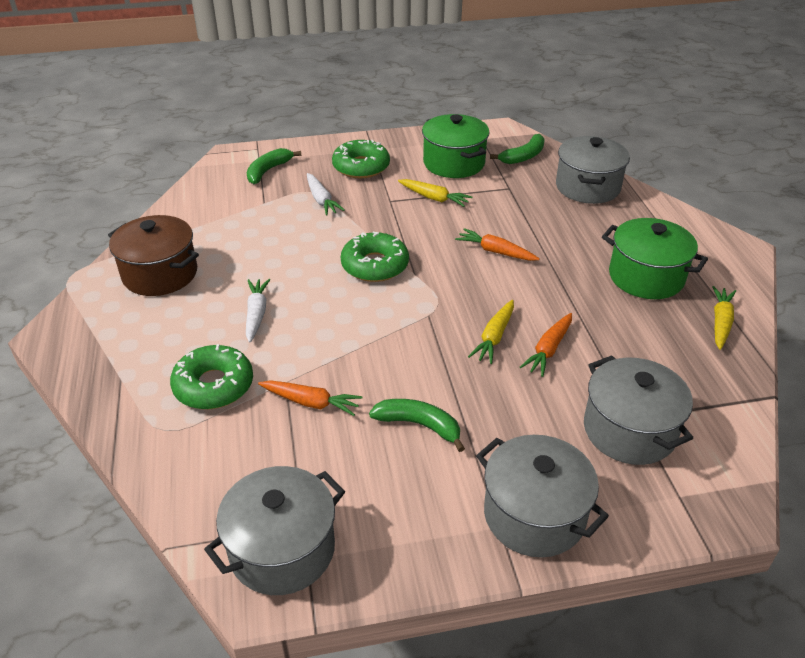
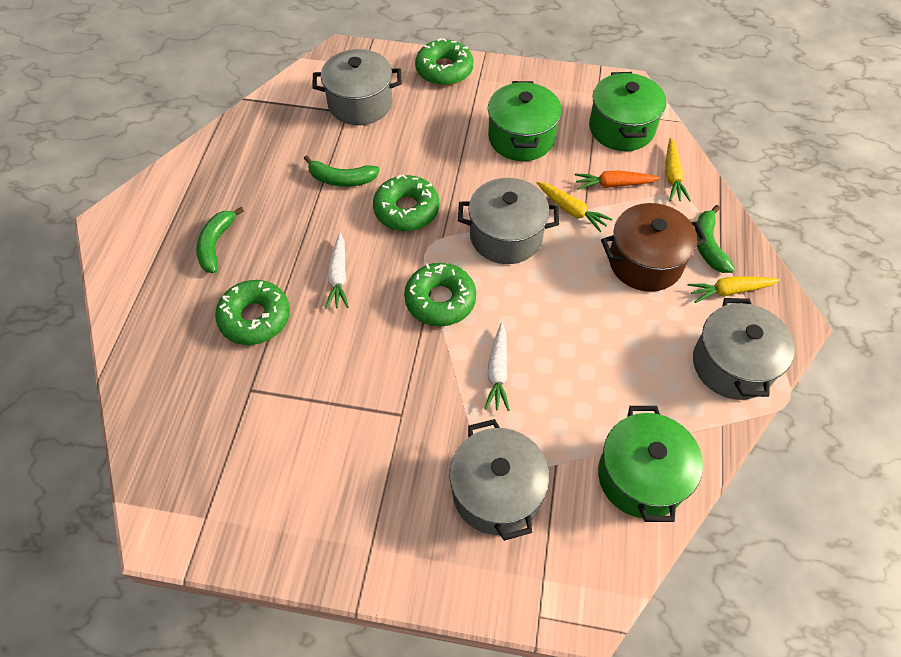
green donut: 3 -> 4
green pot: 2 -> 3
orange carrot: 3 -> 1

